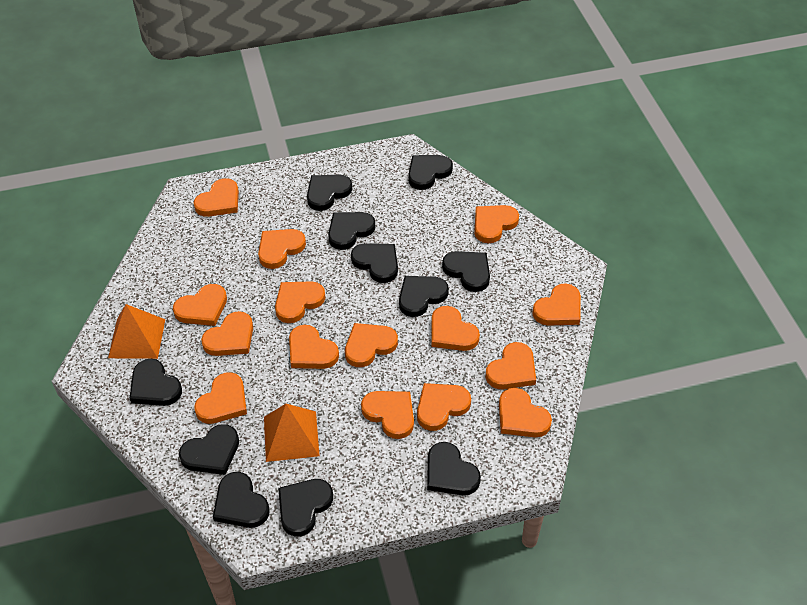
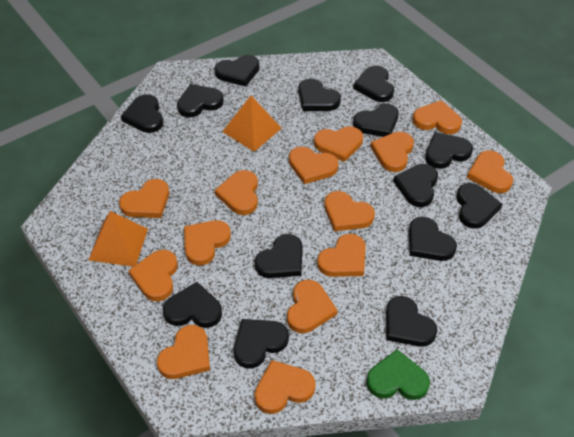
black heart: 11 -> 14
green heart: 0 -> 1
orange heart: 15 -> 14

